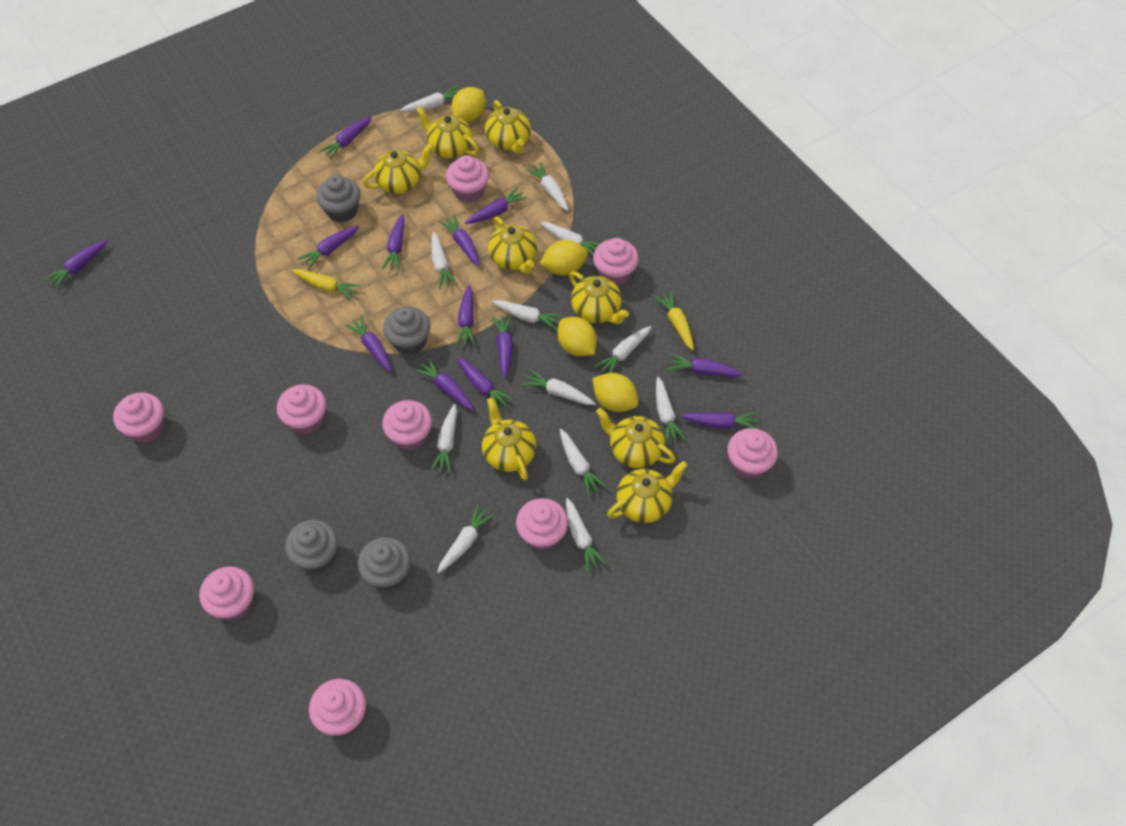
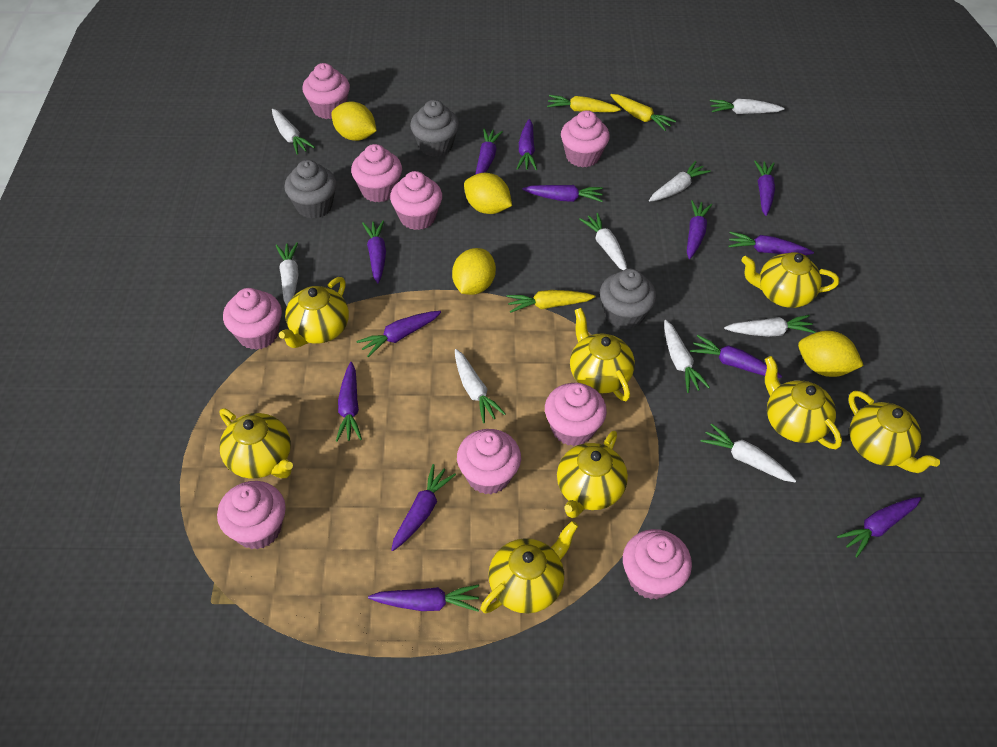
grey cupcake: 4 -> 3
white carrot: 12 -> 9
yellow carrot: 2 -> 3

